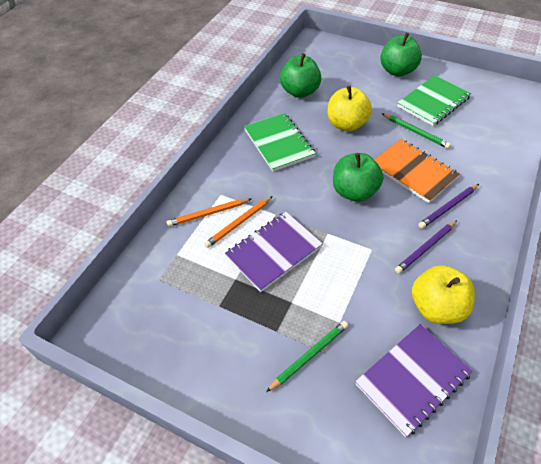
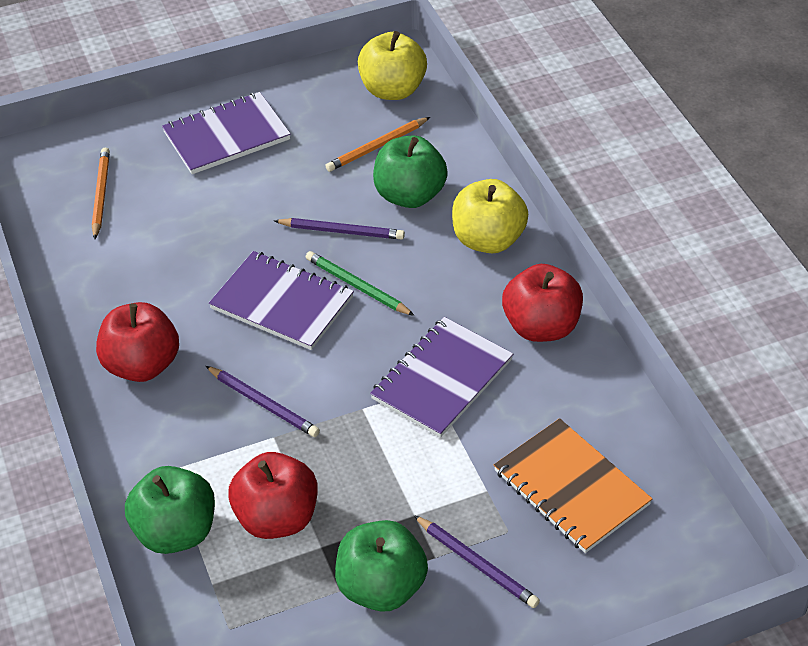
green notebook: 2 -> 0
green pencil: 2 -> 1
purple notebook: 2 -> 3
purple pencil: 2 -> 3
red apple: 0 -> 3

